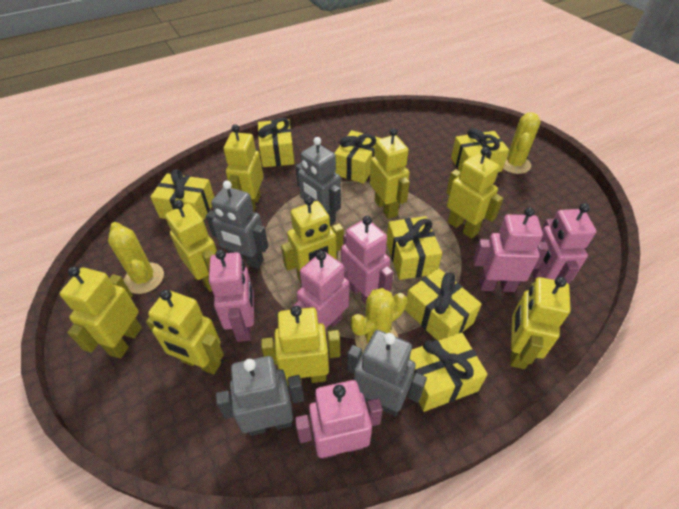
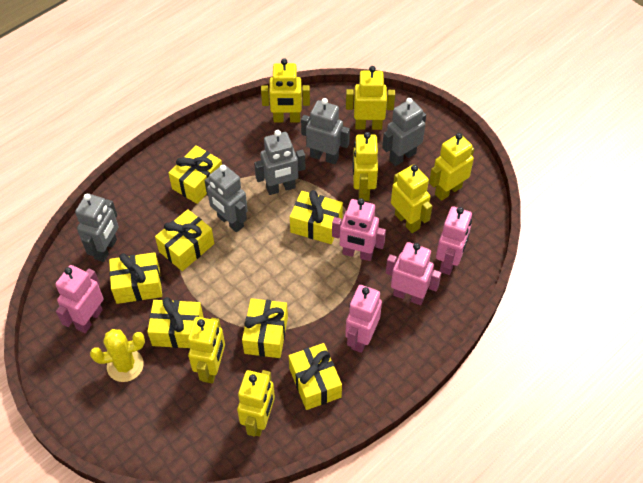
grey robot: 4 -> 5
pink robot: 6 -> 5
yellow cactus: 3 -> 1
yellow robot: 9 -> 7

